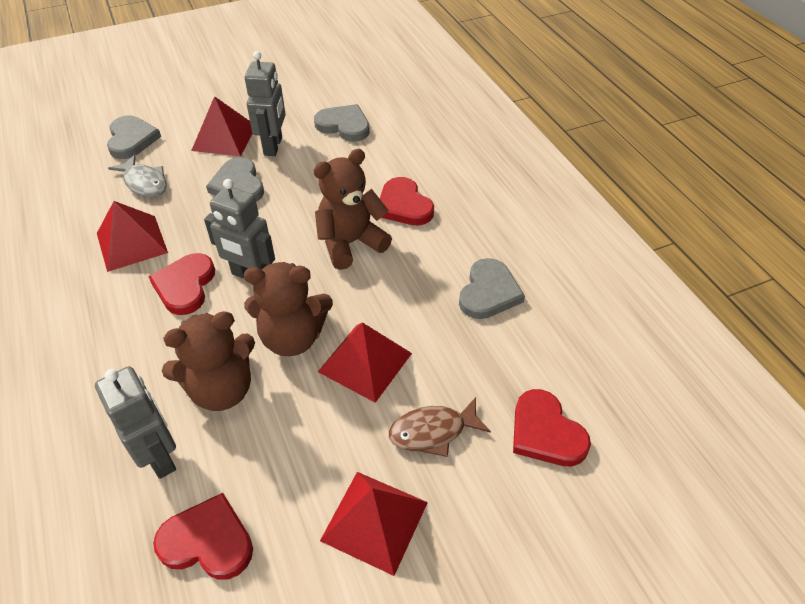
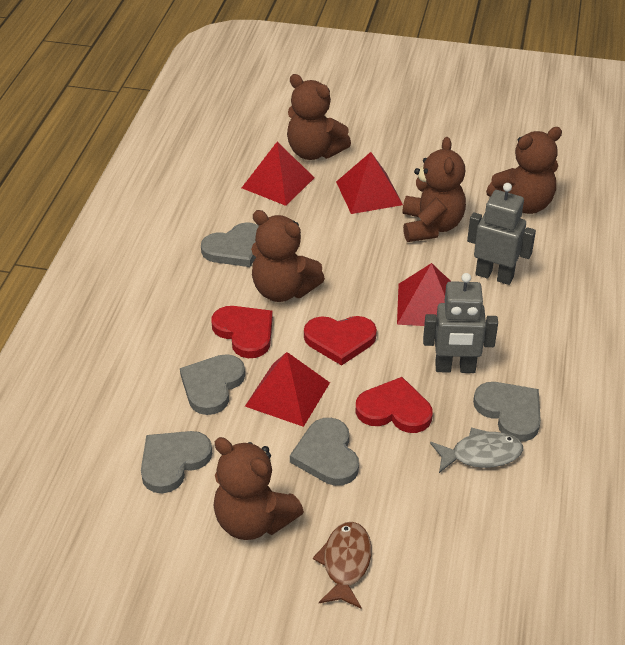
brown teddy bear: 3 -> 5
grey heart: 4 -> 5
grey robot: 3 -> 2
red heart: 4 -> 3

